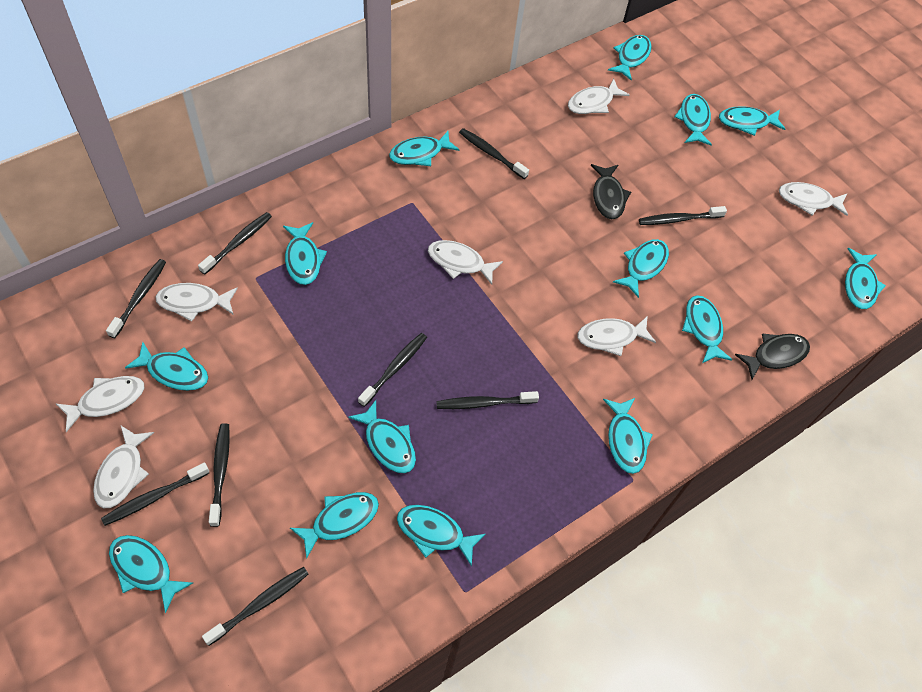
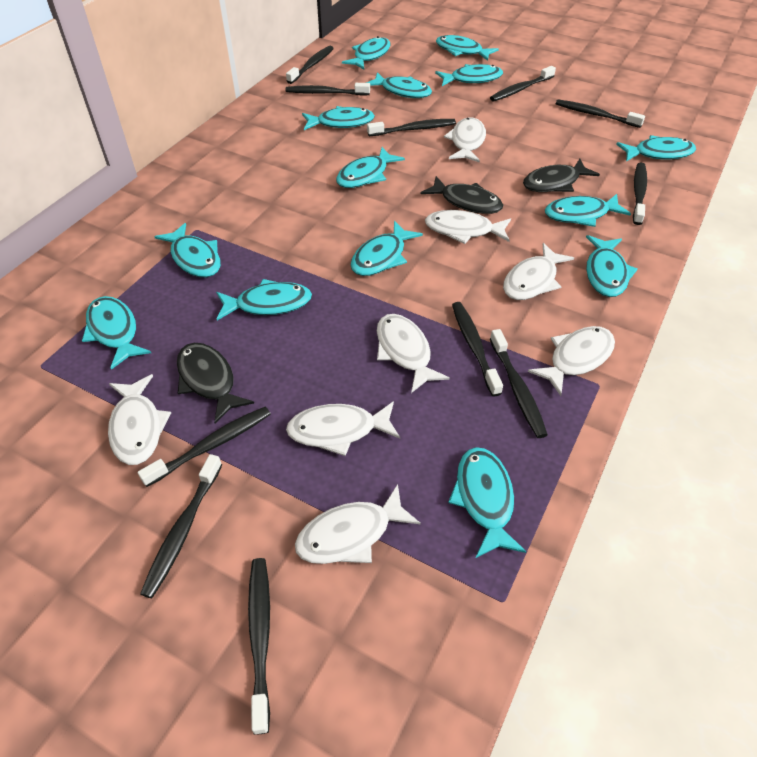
black fish: 2 -> 3
black toothbrush: 9 -> 11
white fish: 7 -> 8

